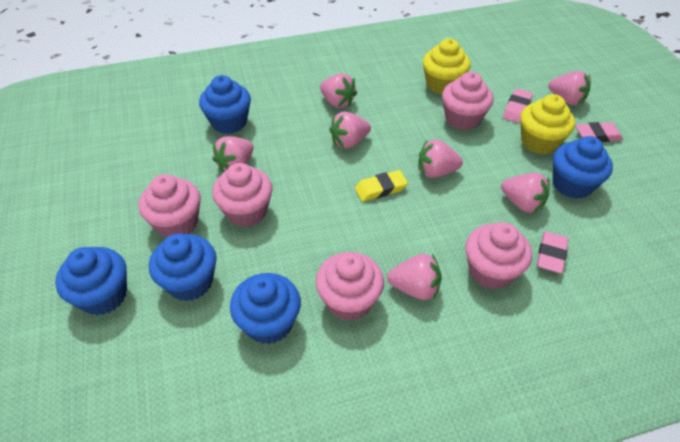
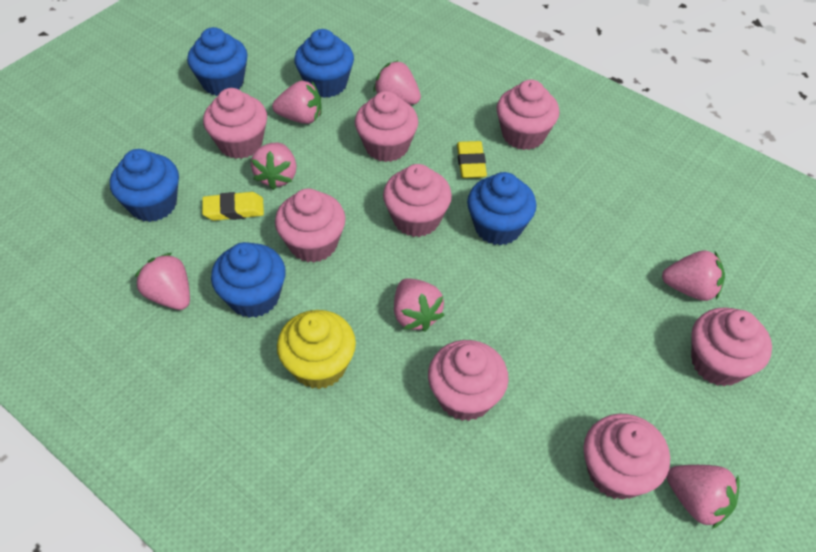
pink cupcake: 5 -> 8
pink eraser: 3 -> 0
yellow cupcake: 2 -> 1
yellow eraser: 1 -> 2

